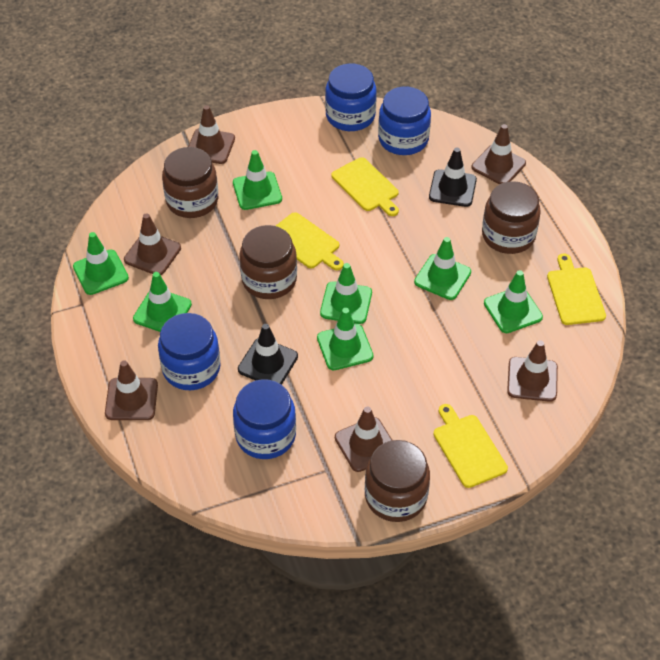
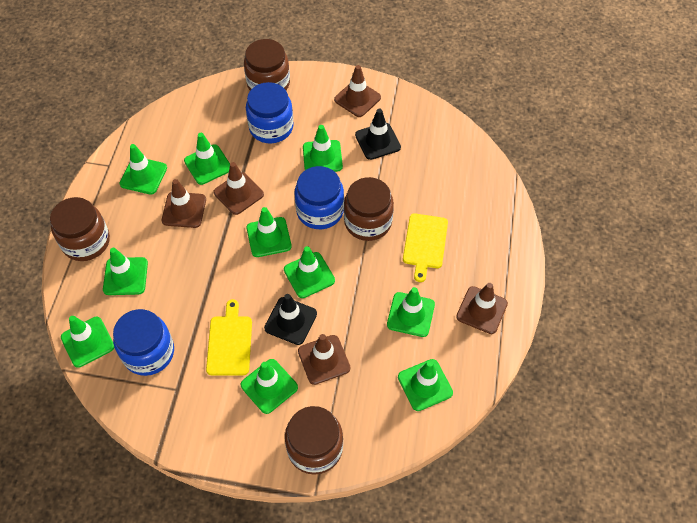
blue jar: 4 -> 3
brown traffic cone: 6 -> 5
green traffic cone: 7 -> 10
yellow cutting board: 4 -> 2

